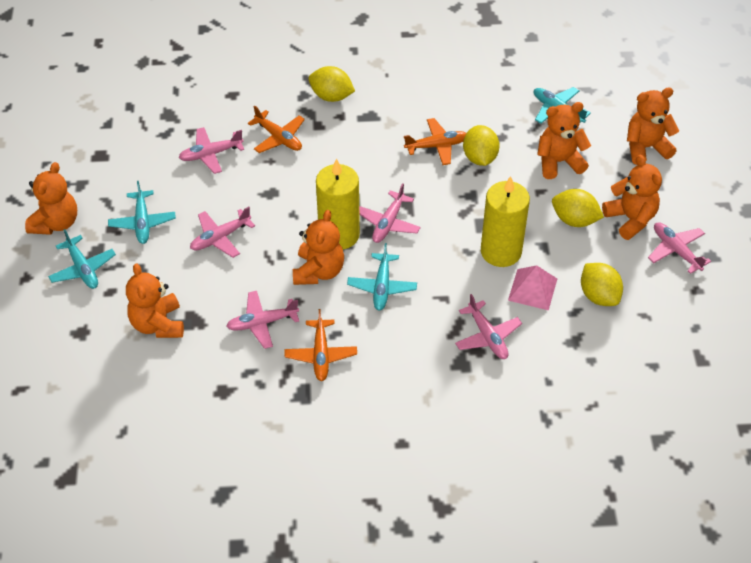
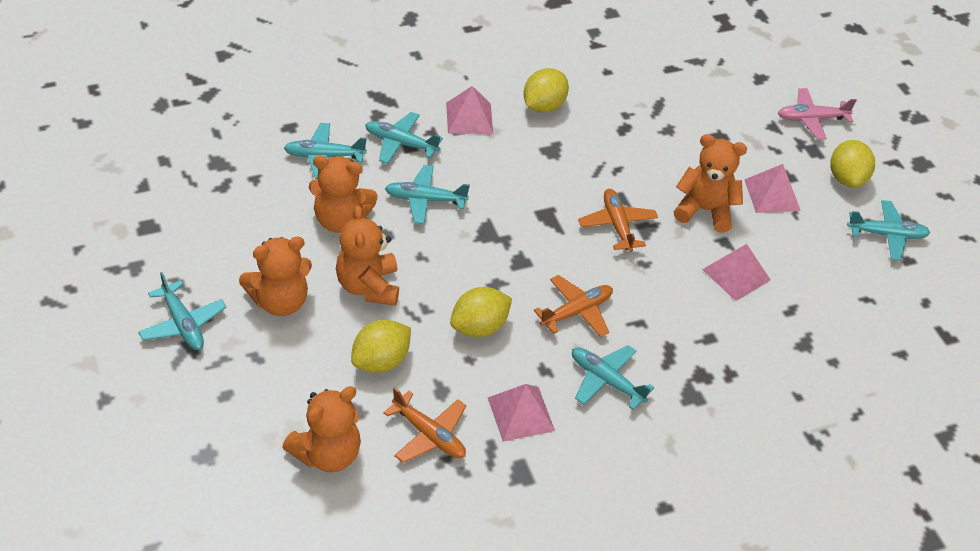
orange teddy bear: 6 -> 5
pink plane: 6 -> 1
pink pyramid: 1 -> 4
turquoise plane: 4 -> 6
yellow candle: 2 -> 0

